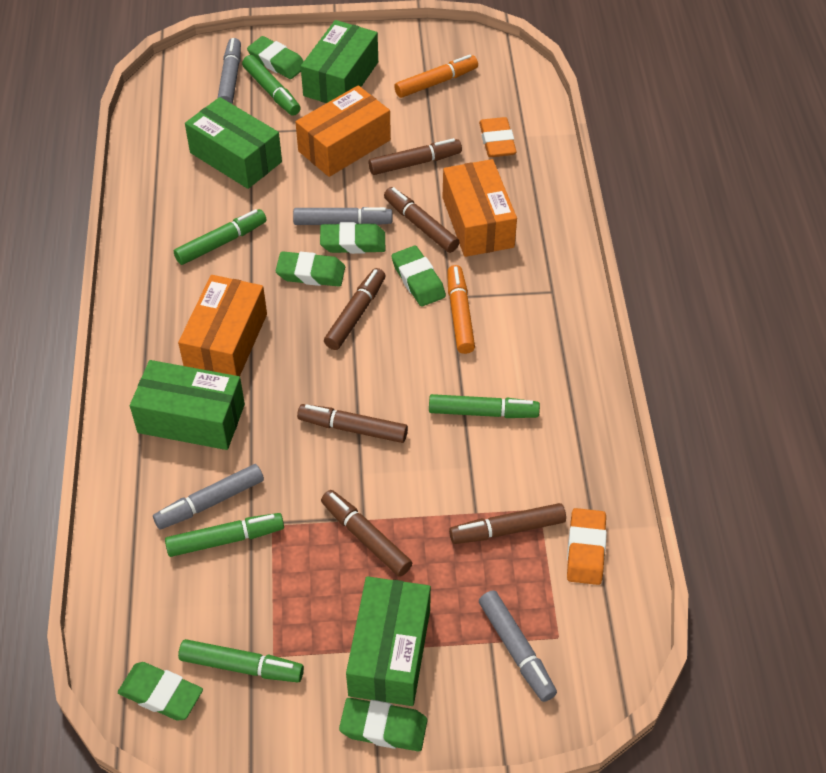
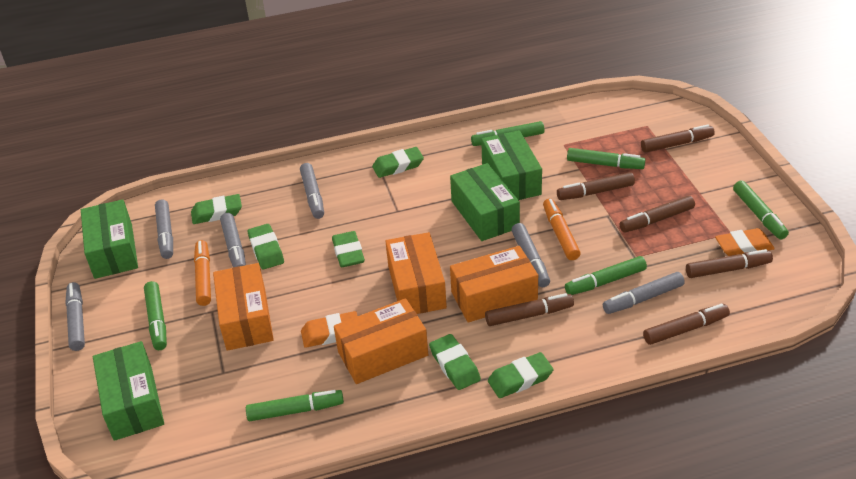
green marker: 5 -> 6
grey marker: 4 -> 6
orange box: 3 -> 4

